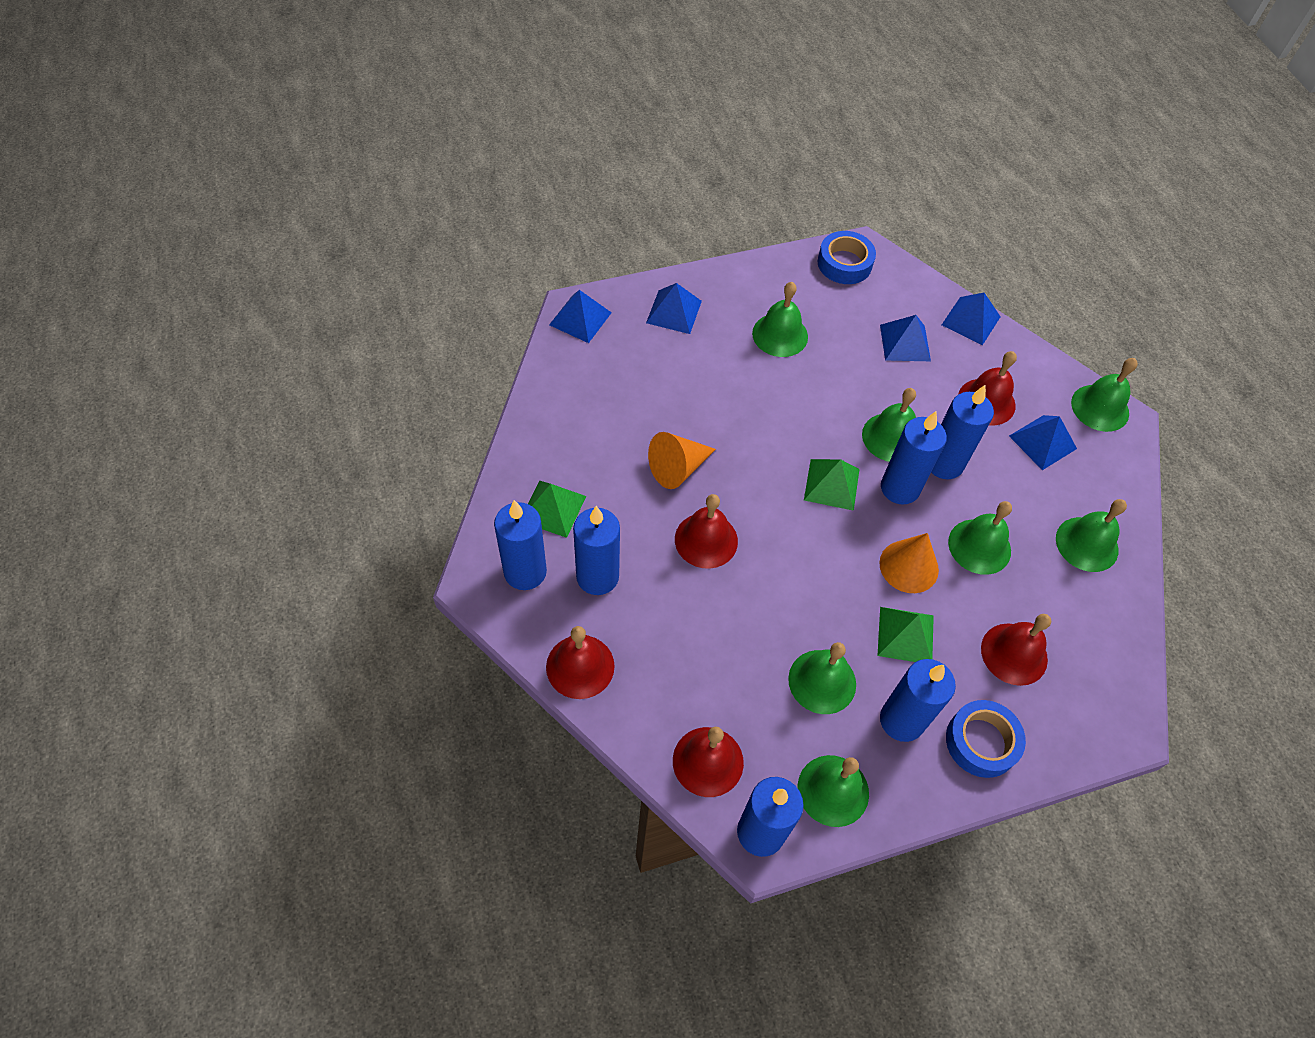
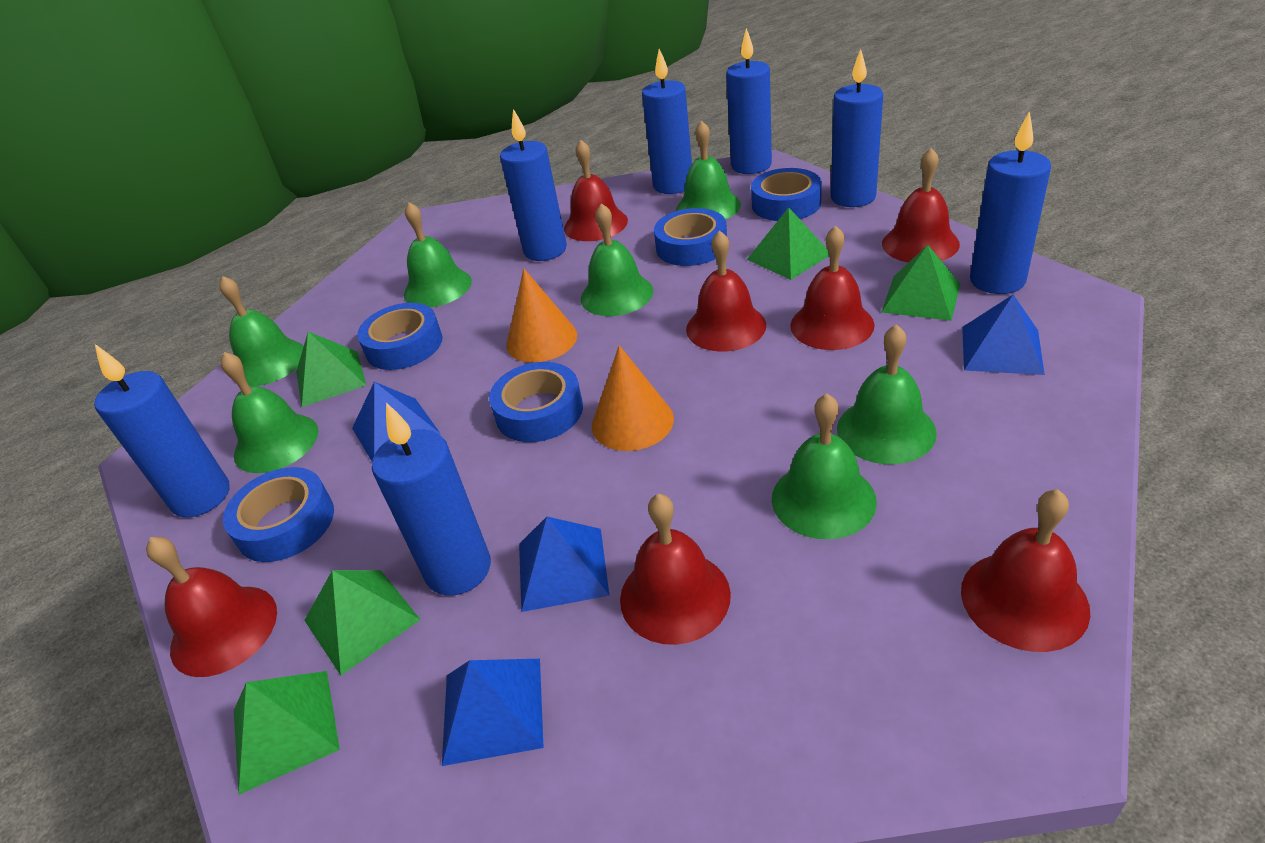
blue candle: 6 -> 7
blue pyramid: 5 -> 4
blue tape: 2 -> 5
green pyramid: 3 -> 5
red bell: 5 -> 7

